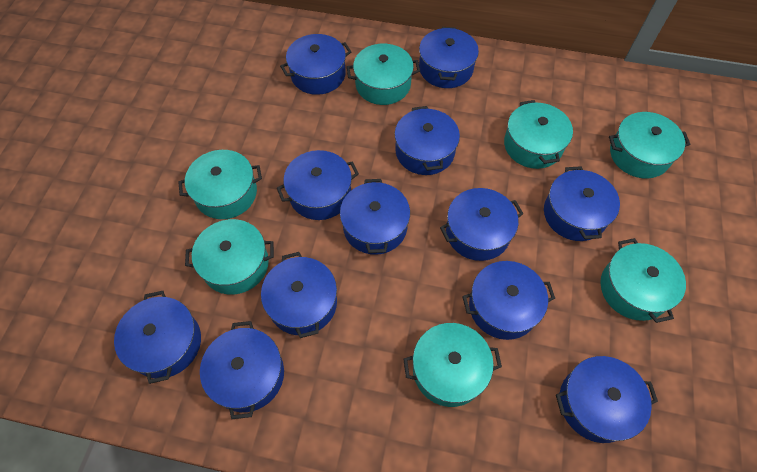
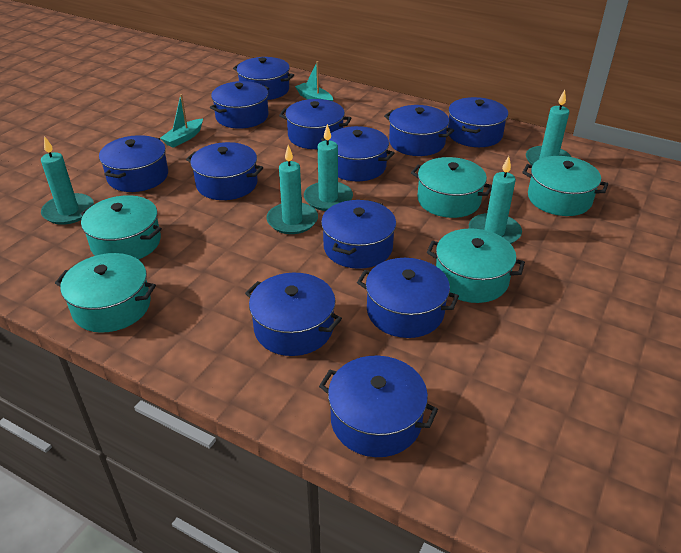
turquoise boat: 0 -> 2
turquoise candle: 0 -> 5
turquoise pot: 7 -> 5

